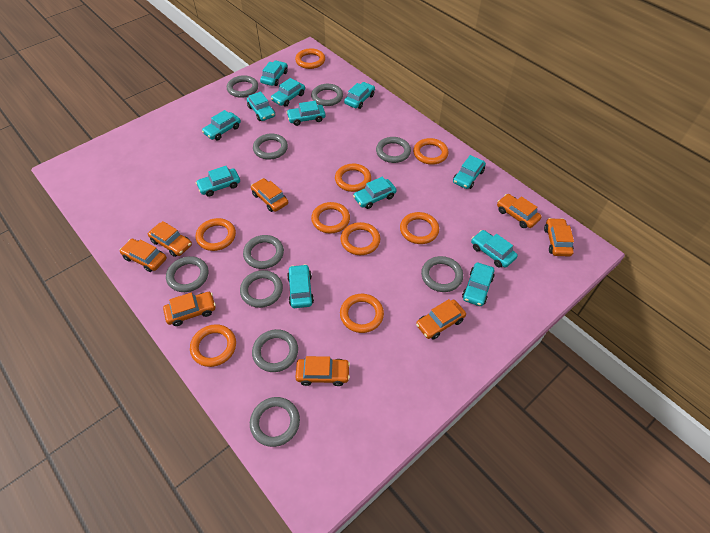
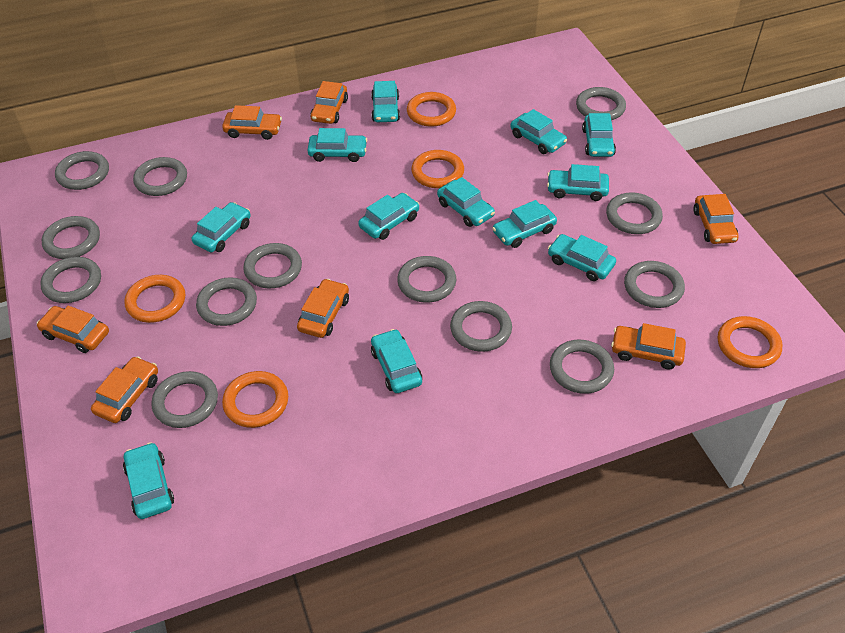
grey ring: 10 -> 13
orange car: 8 -> 7
orange ring: 9 -> 5

